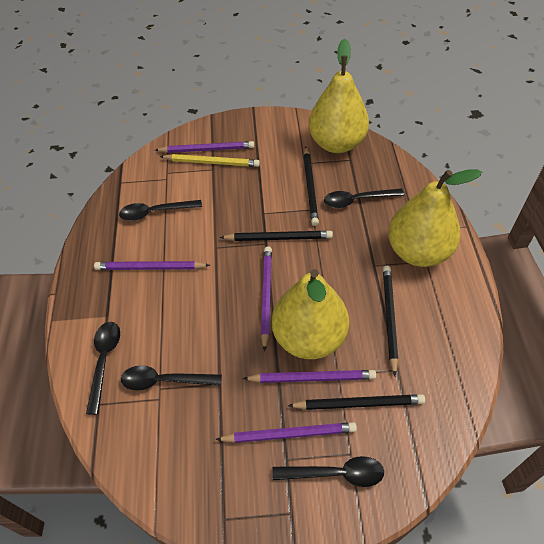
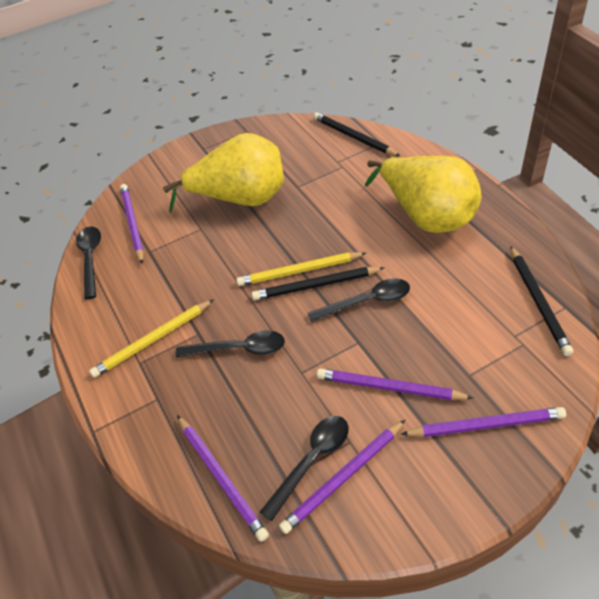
black pencil: 4 -> 3
black spoon: 5 -> 4
yellow pear: 3 -> 2
yellow pencil: 1 -> 2

